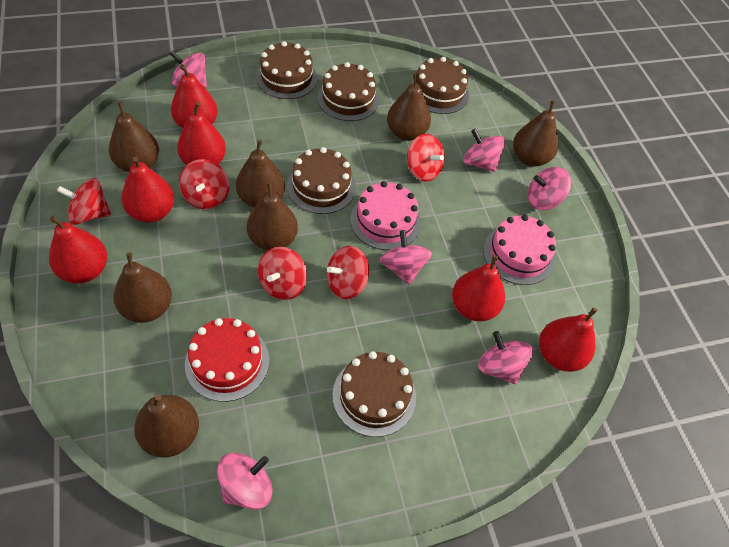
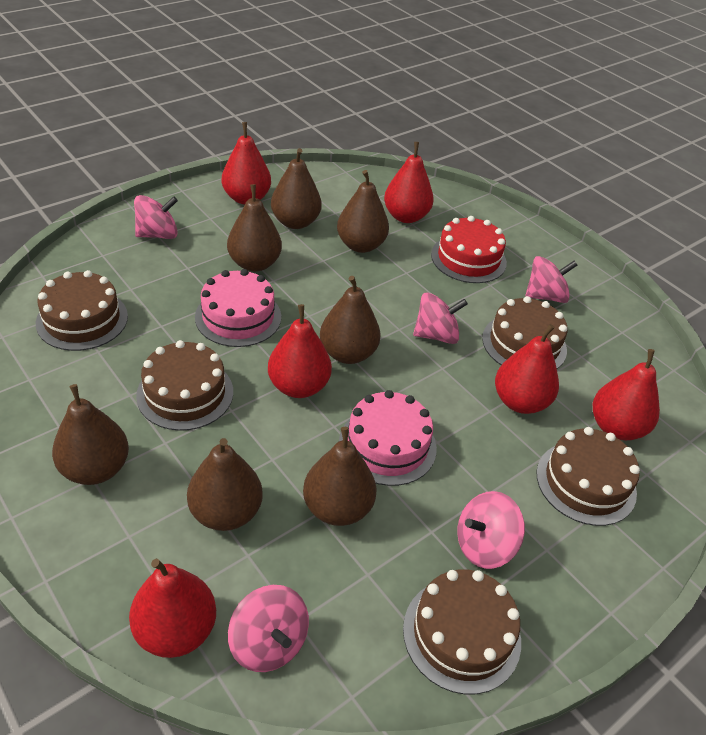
pink spinning top: 6 -> 5
red spinning top: 5 -> 0

